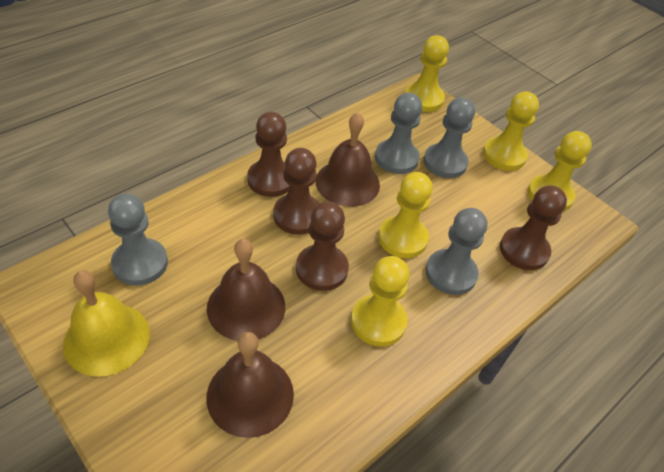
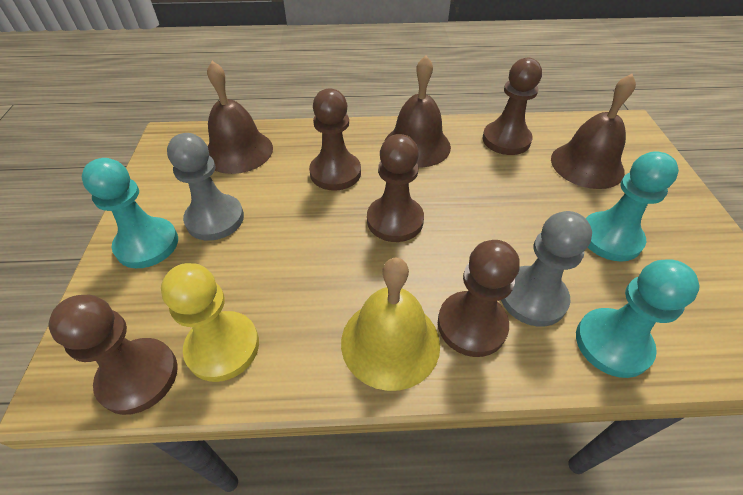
brown pawn: 4 -> 5
grey pawn: 4 -> 2
turquoise pawn: 0 -> 3
yellow pawn: 5 -> 1

